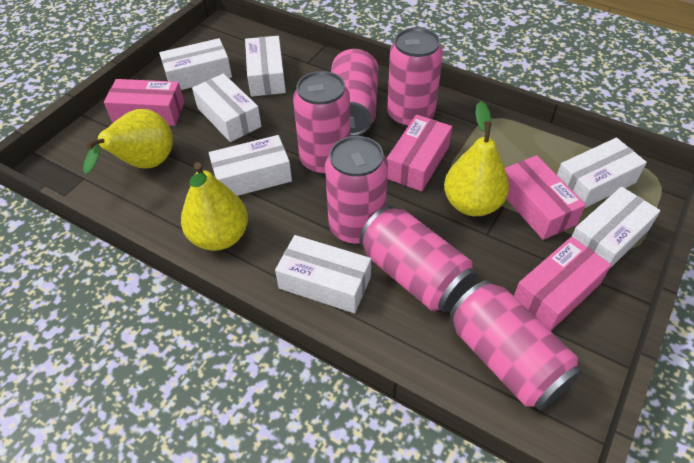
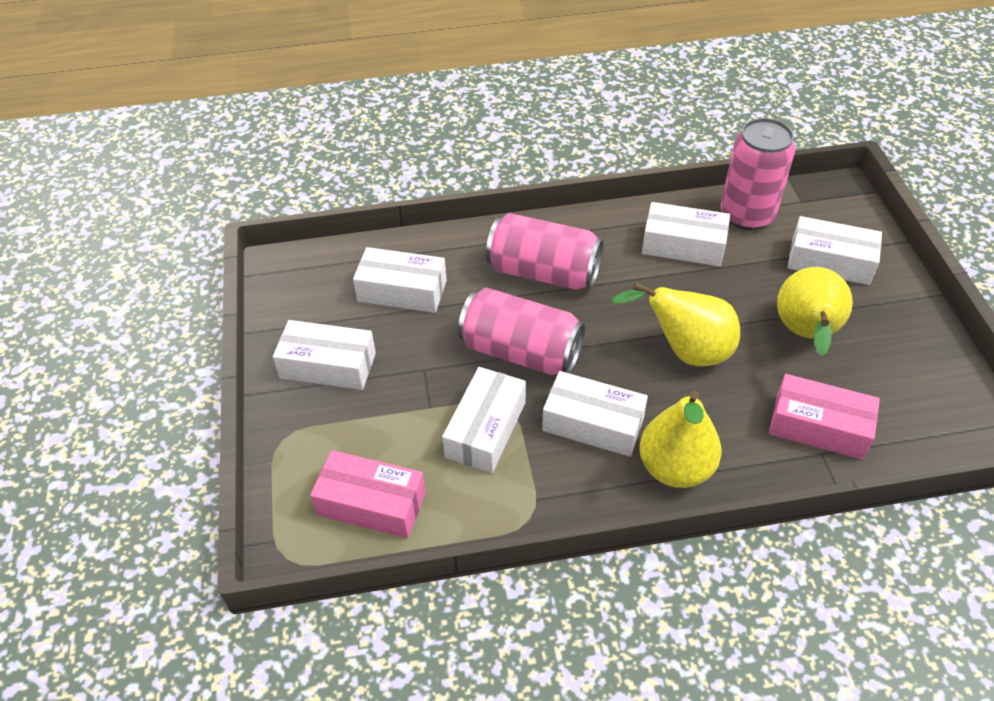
pink box: 4 -> 2
pink can: 6 -> 3
white box: 7 -> 6

